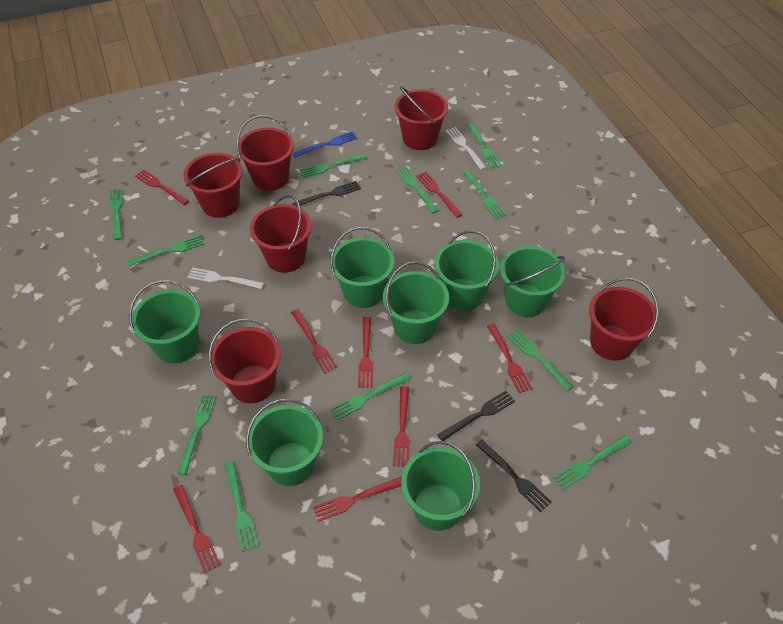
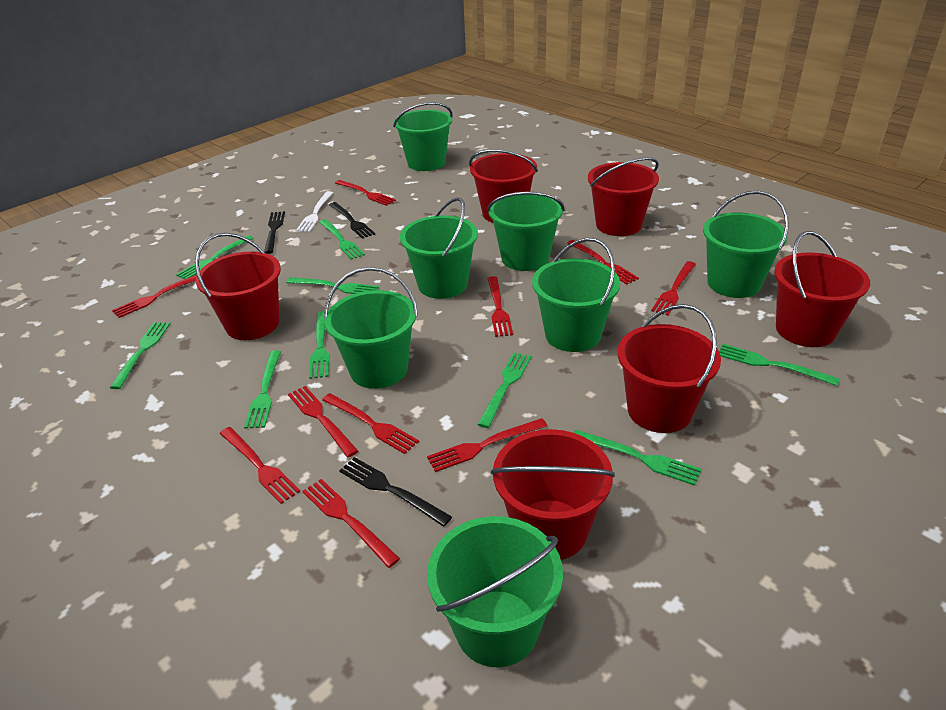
blue fork: 1 -> 0
green fork: 11 -> 9
red fork: 8 -> 10
white fork: 2 -> 1

